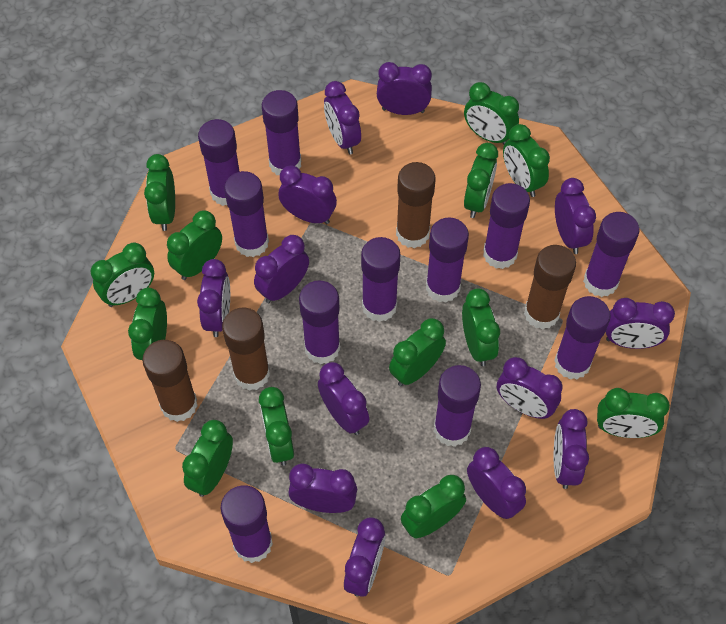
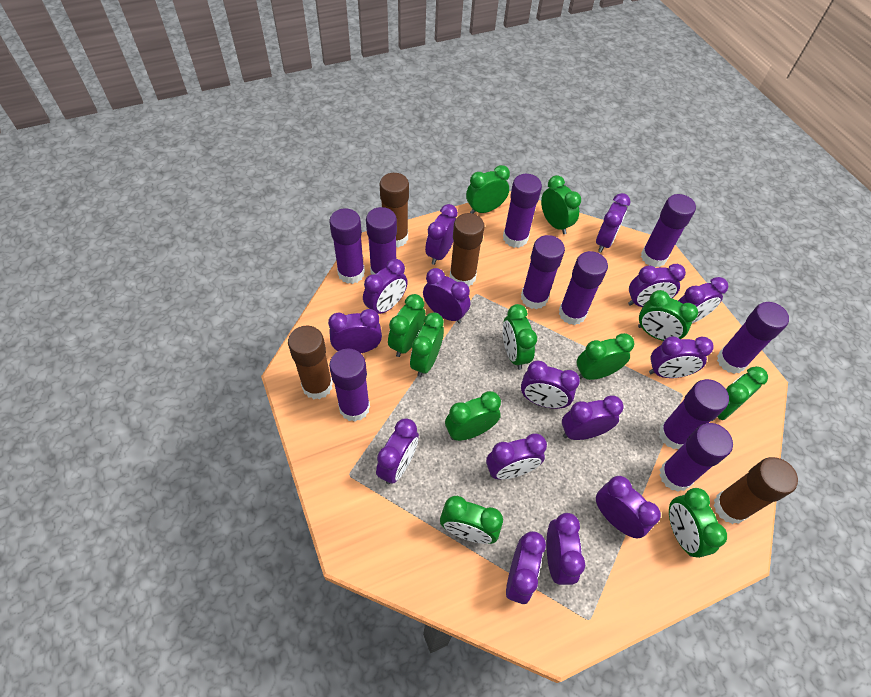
green clock: 13 -> 11
purple clock: 13 -> 15
purple glue stick: 11 -> 10

